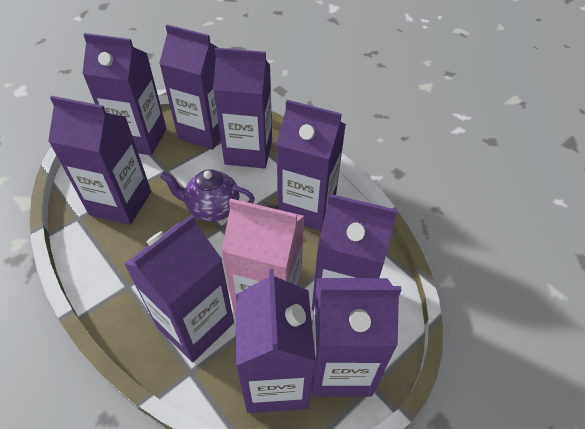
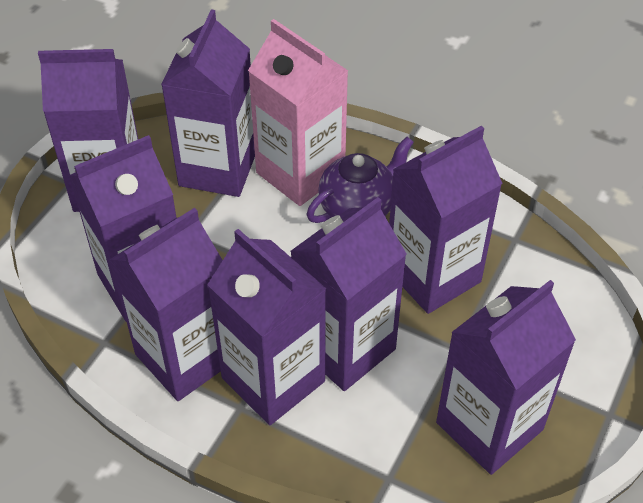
purple carton: 9 -> 8

